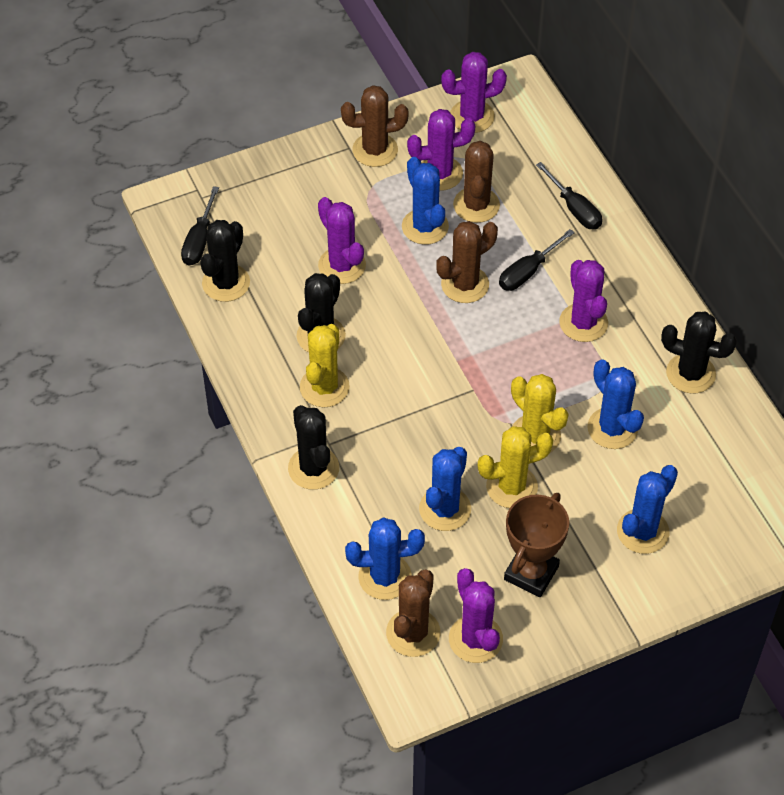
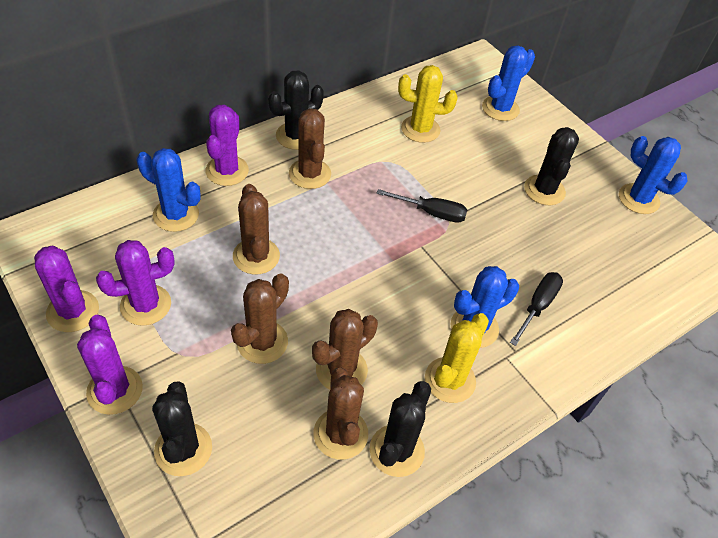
black screwdriver: 3 -> 2
blue cactus: 5 -> 4
brown cactus: 4 -> 5
brown trophy: 1 -> 0
purple cactus: 5 -> 4
yellow cactus: 3 -> 2

